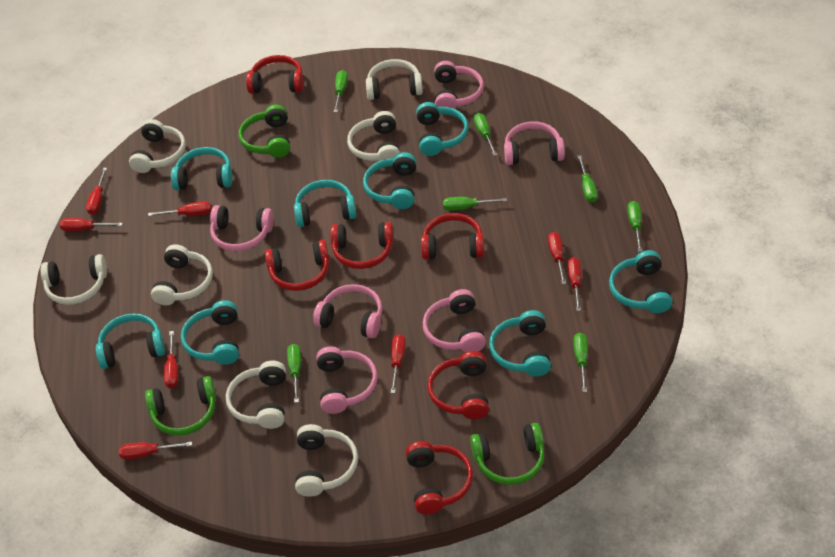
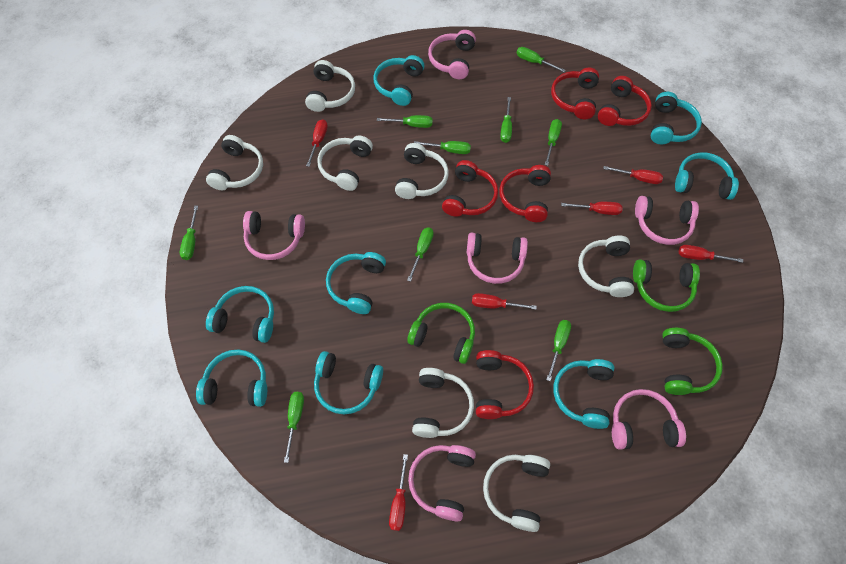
green screwdriver: 7 -> 9
red headphones: 6 -> 5
red screwdriver: 8 -> 6

